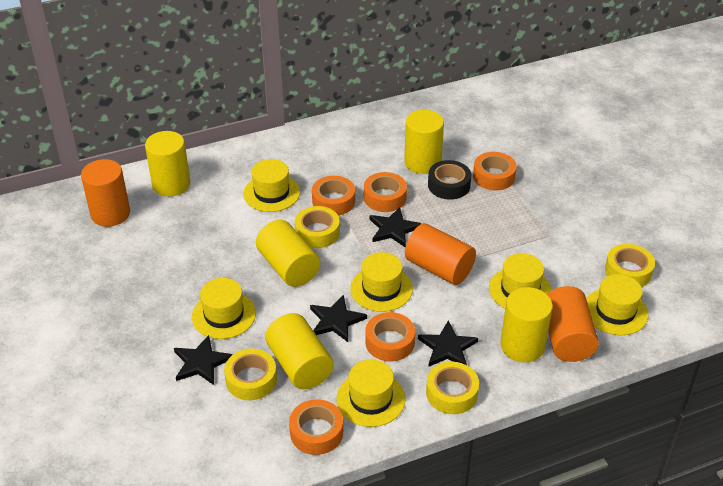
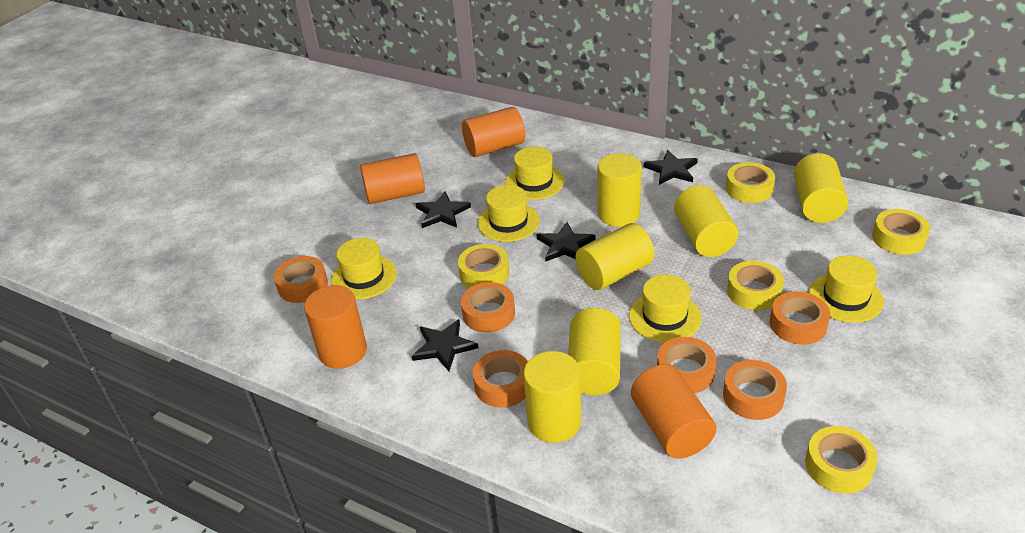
black tape: 1 -> 0
orange cylinder: 3 -> 4
orange tape: 5 -> 6
yellow cylinder: 5 -> 6
yellow hat: 6 -> 5
yellow tape: 4 -> 5

